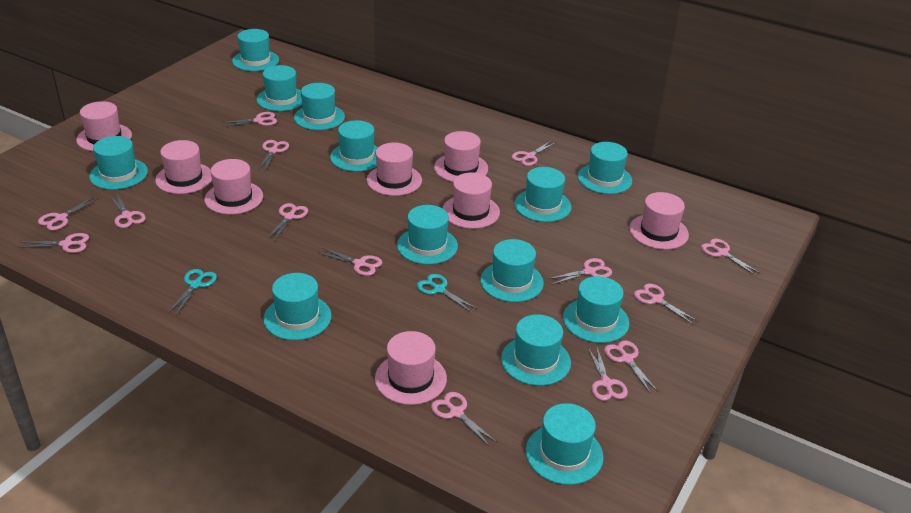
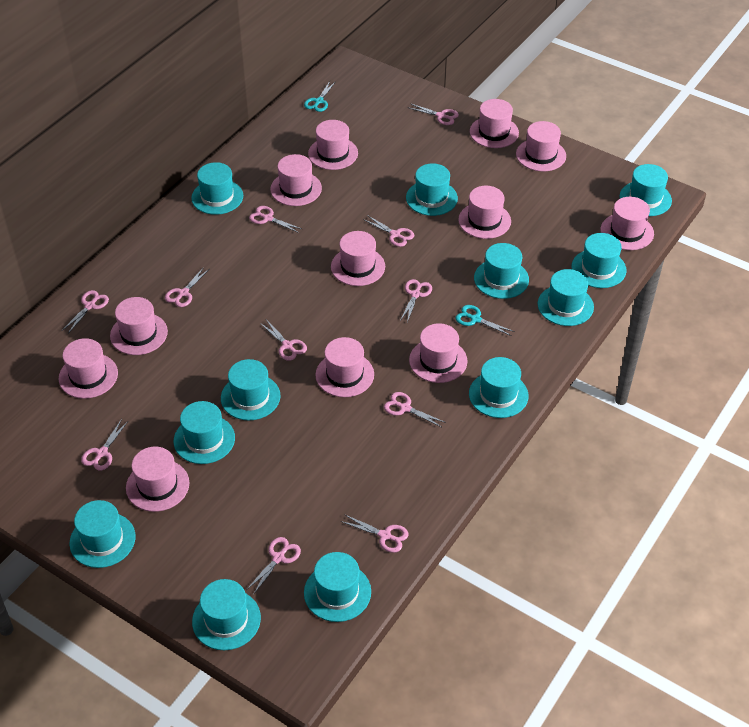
pink hat: 8 -> 12
pink scissors: 14 -> 11
turquoise hat: 13 -> 12

